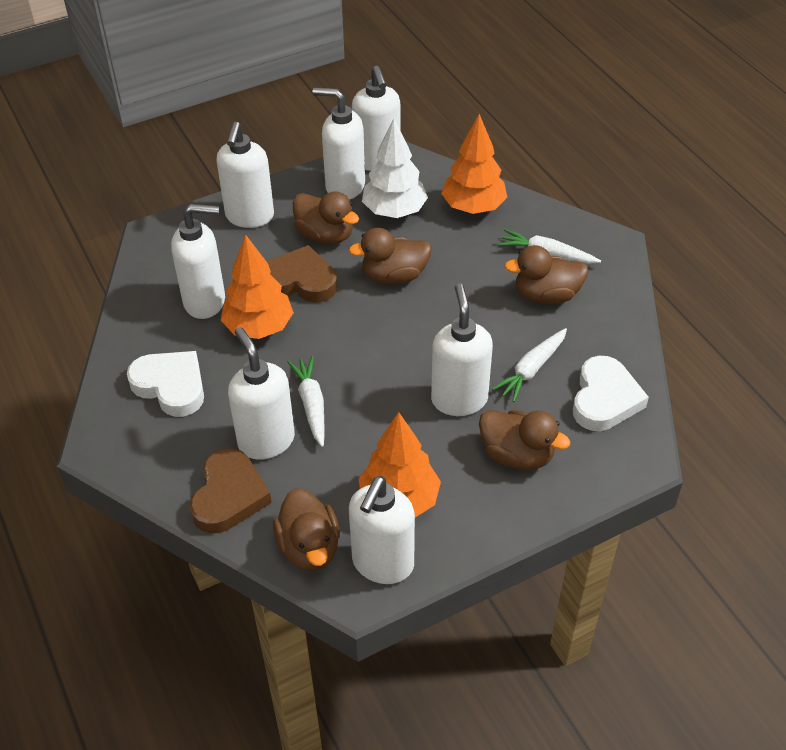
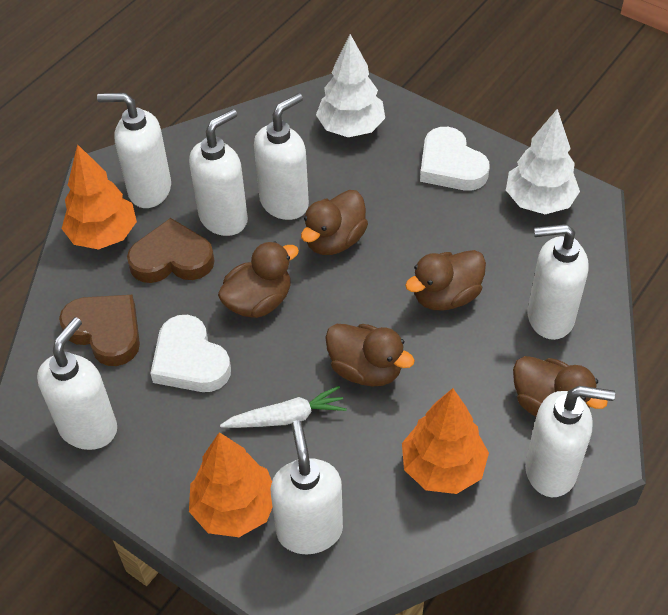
white carrot: 3 -> 1
white tree: 1 -> 2

